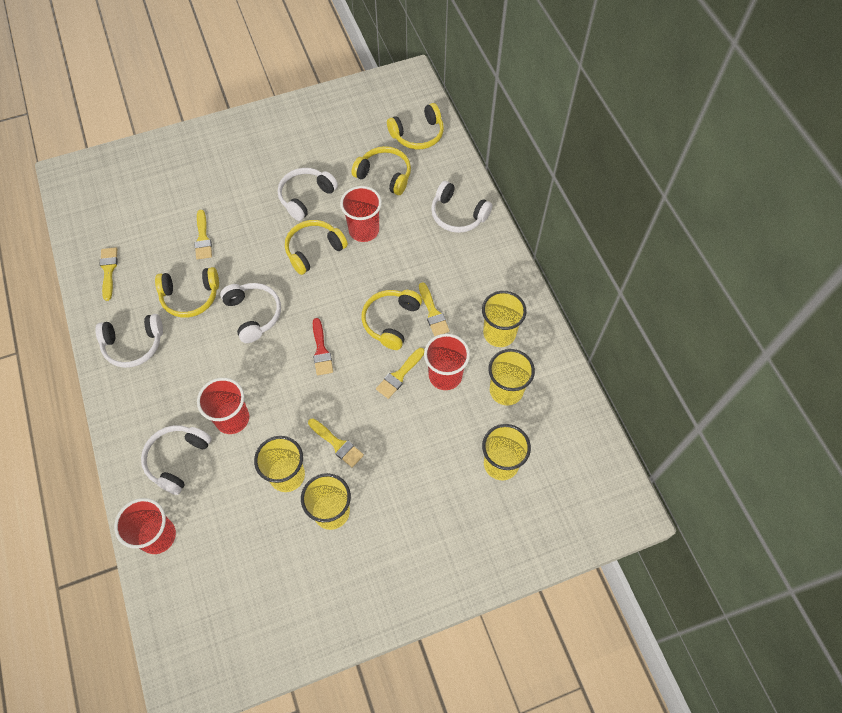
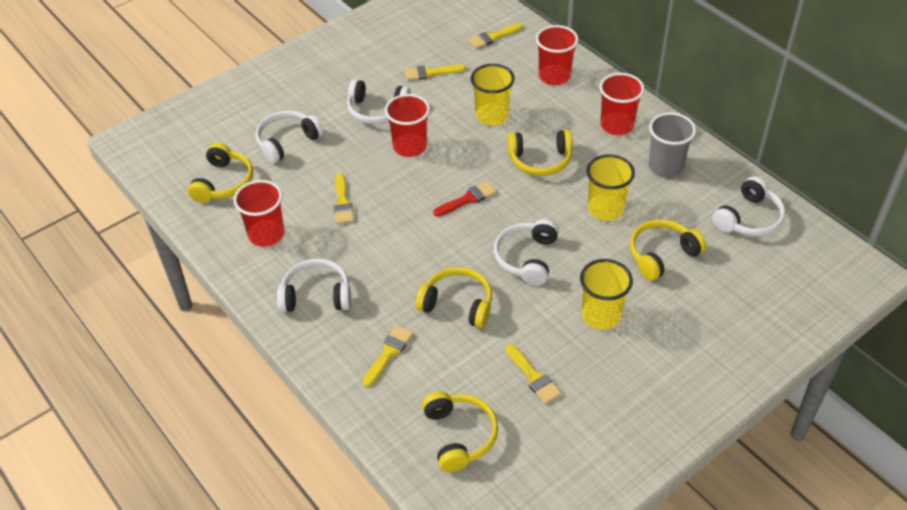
grey cup: 0 -> 1
yellow cup: 5 -> 3

